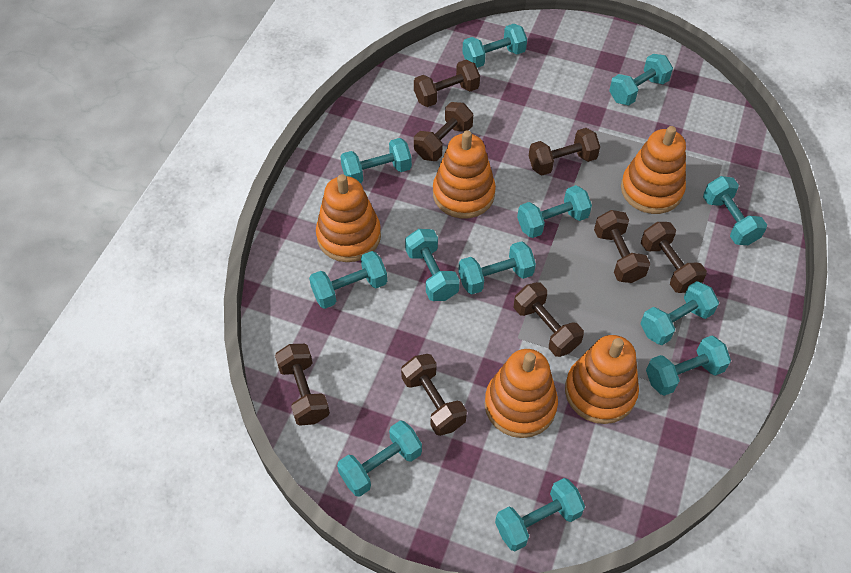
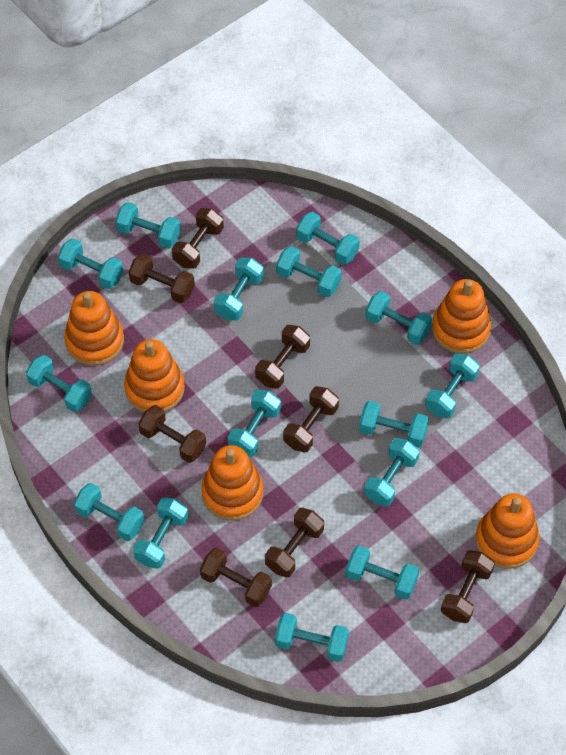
turquoise dumbbell: 12 -> 15

